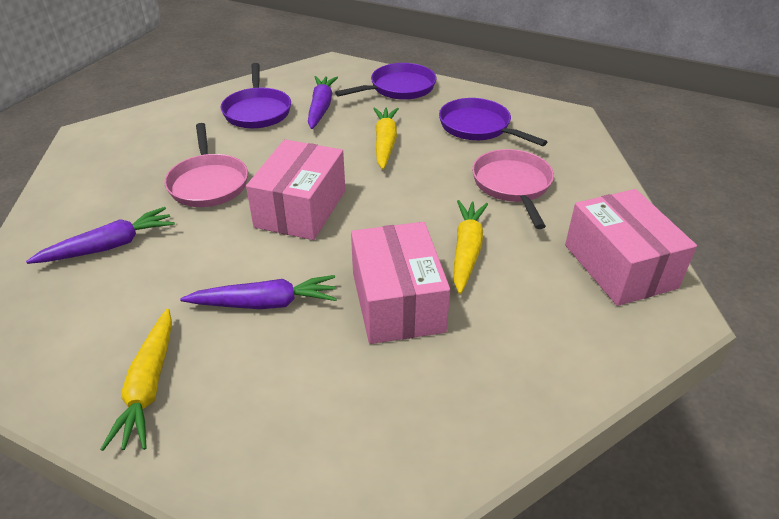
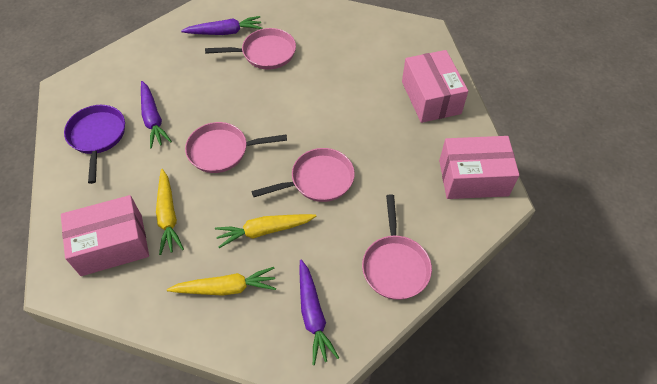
pink pan: 2 -> 4
purple pan: 3 -> 1

